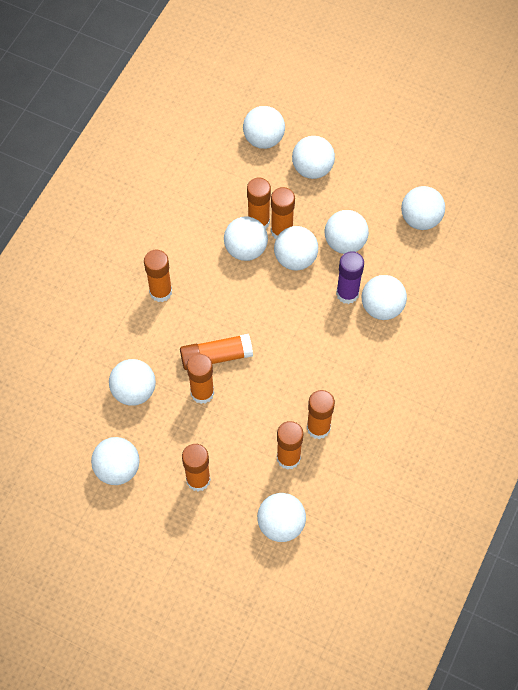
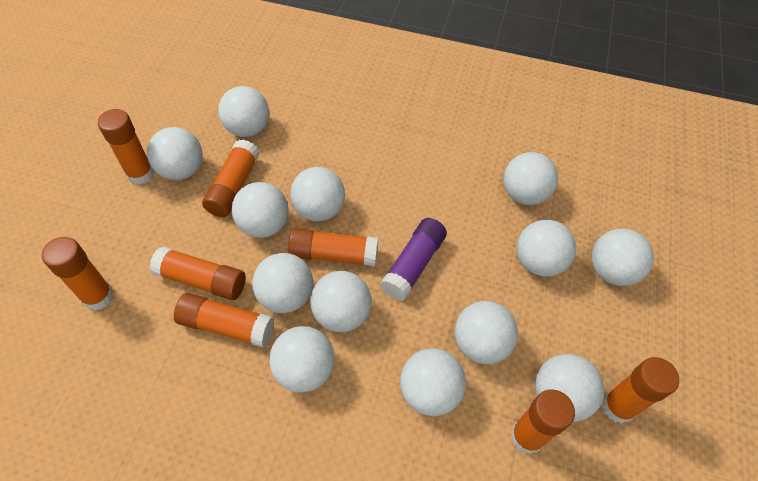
white ball: 10 -> 13

